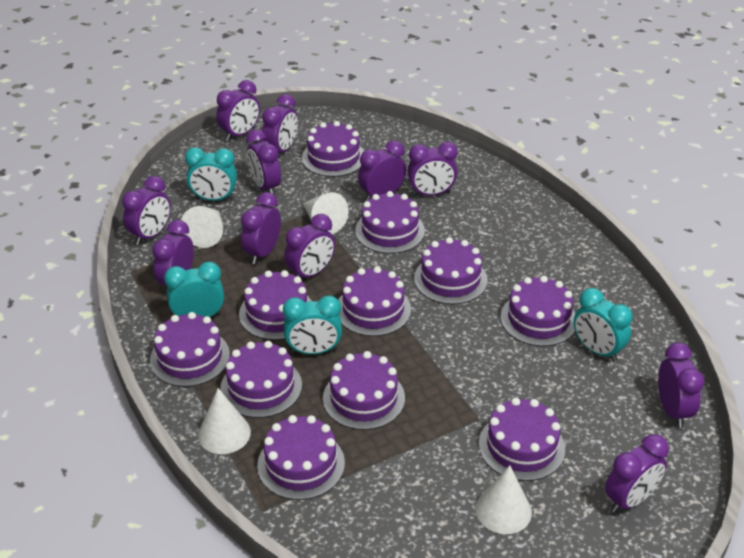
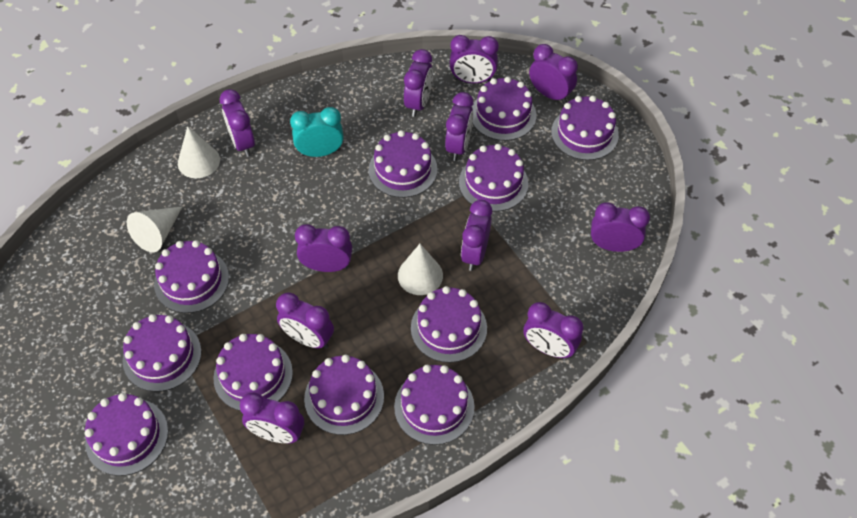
turquoise clock: 4 -> 1
white cone: 4 -> 3

